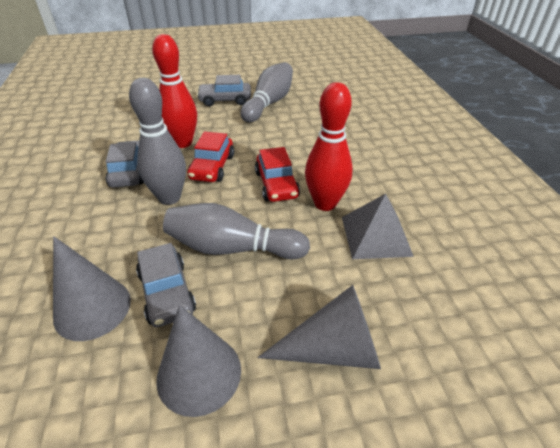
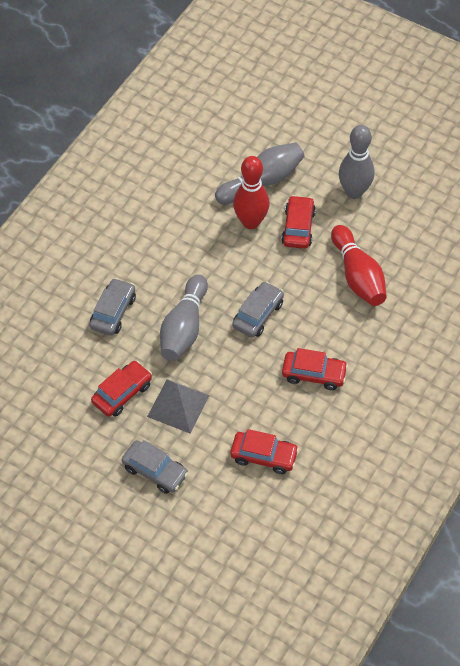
grey cone: 3 -> 0
red car: 2 -> 4

